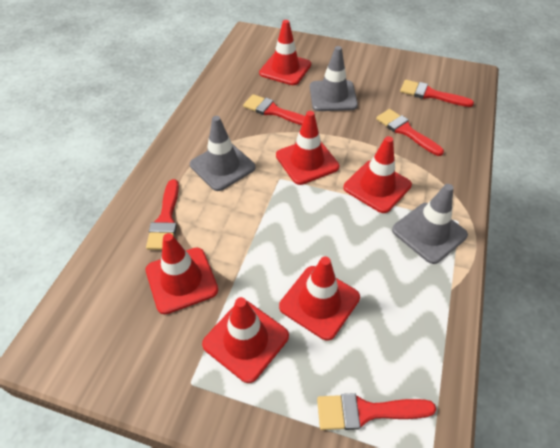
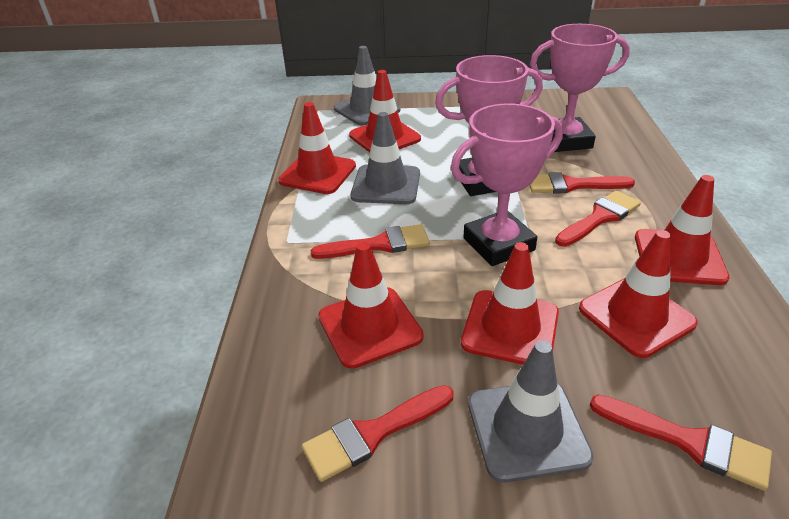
pink trophy: 0 -> 3

